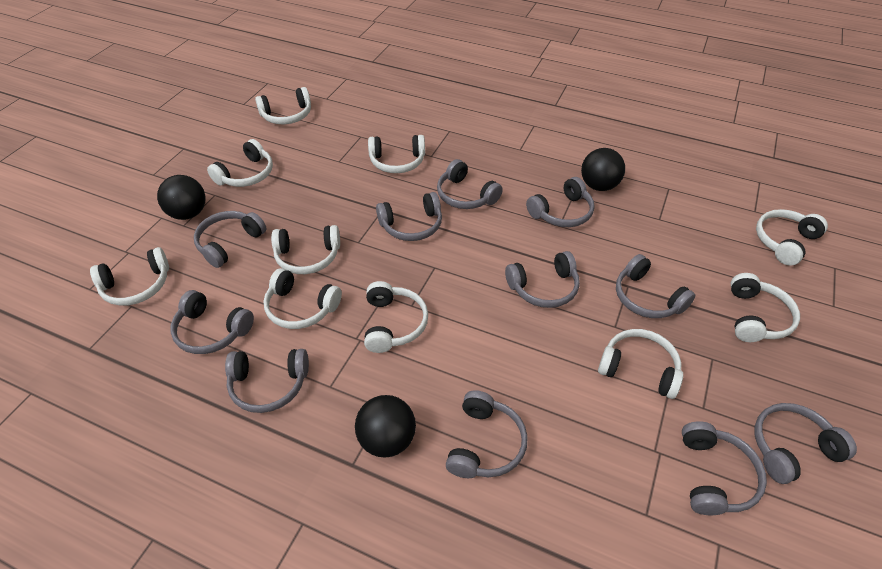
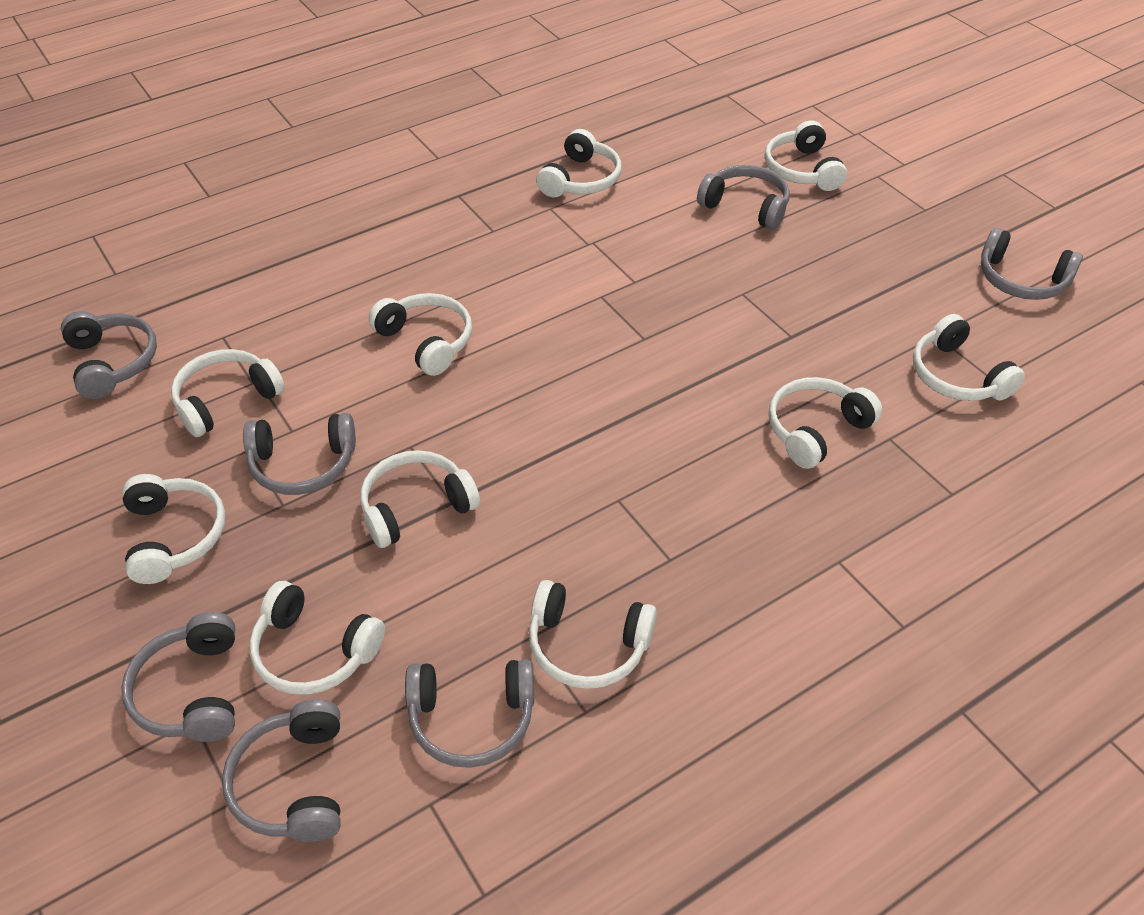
black ball: 3 -> 0
grey headphones: 11 -> 7

